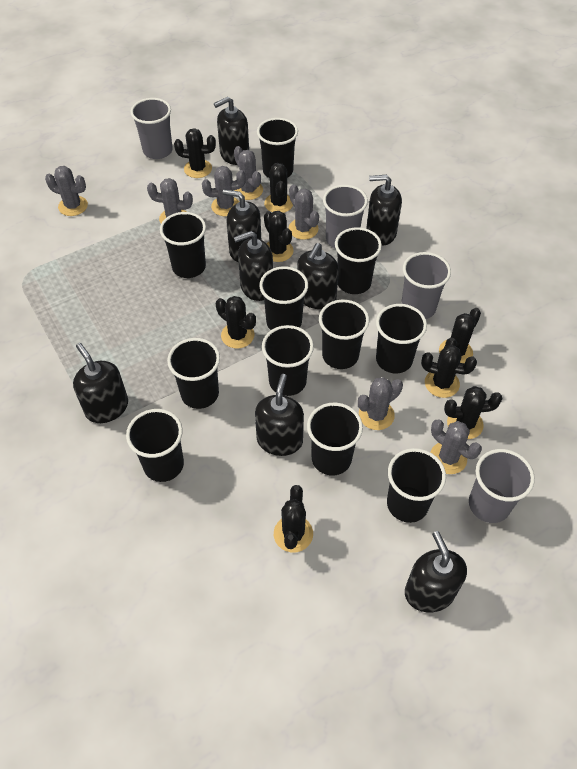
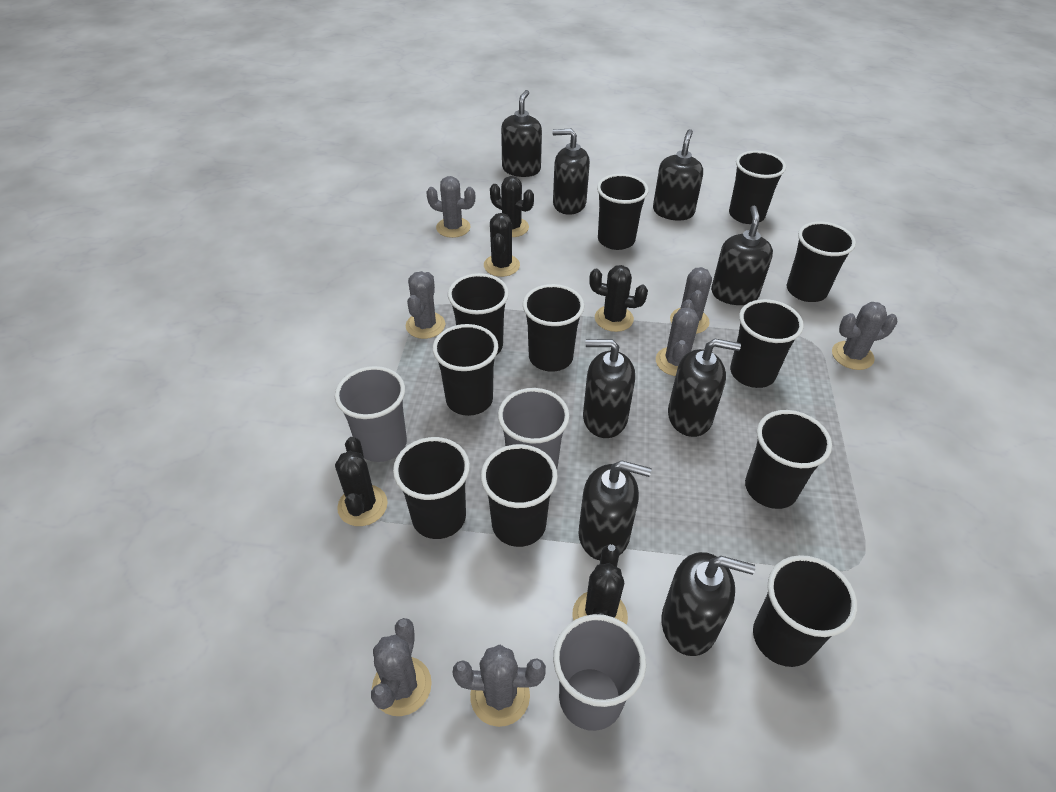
black cactus: 8 -> 5
grey cup: 4 -> 3

